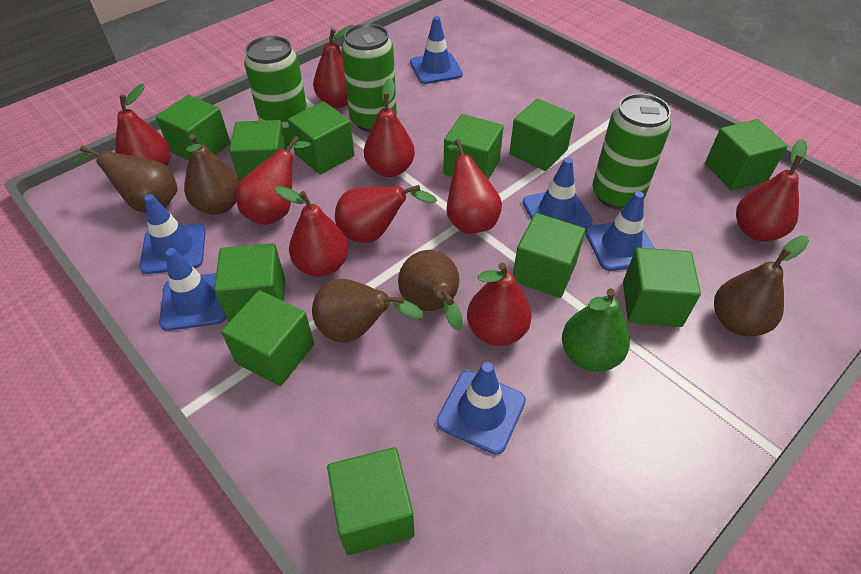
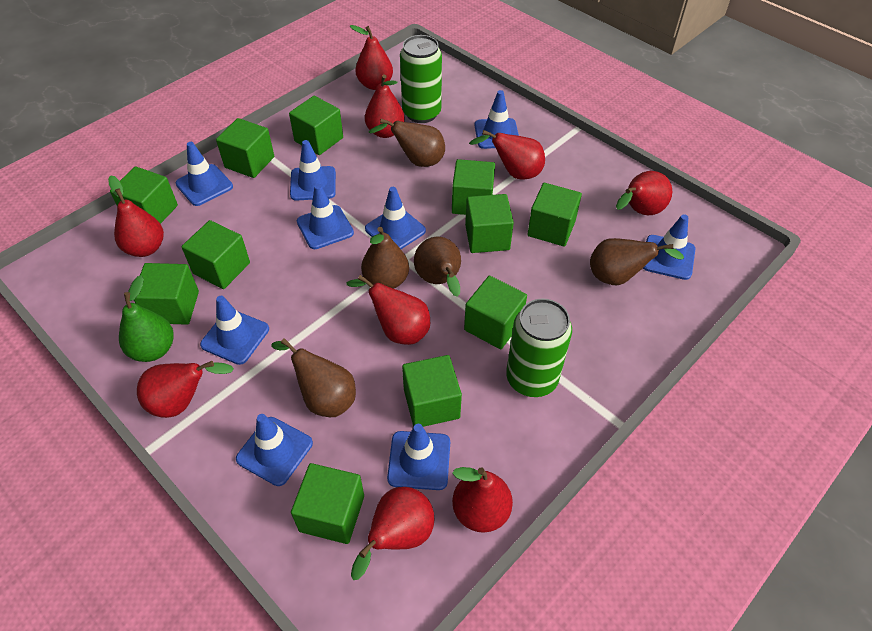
blue traffic cone: 6 -> 9
green can: 3 -> 2

